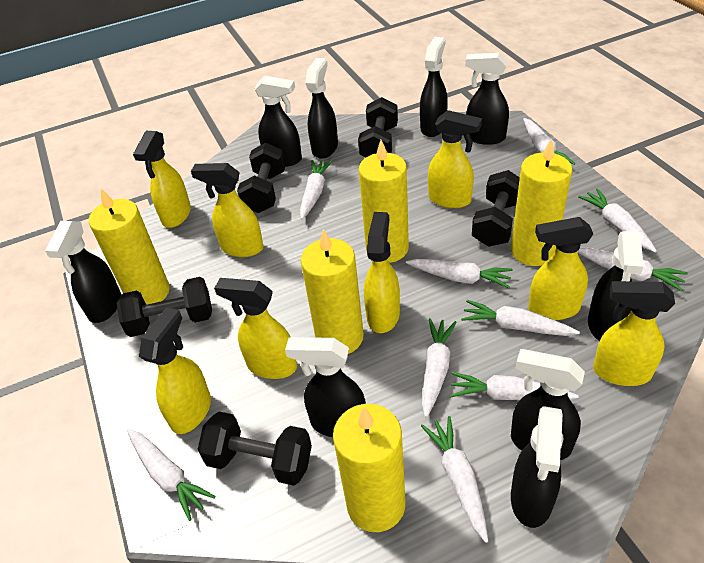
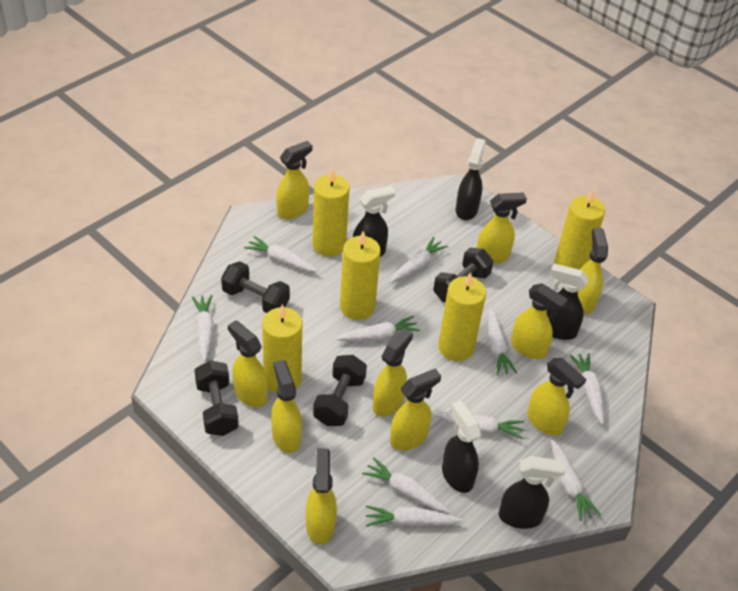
black dumbbell: 5 -> 4
black spray bottle: 9 -> 5
yellow spray bottle: 8 -> 10

